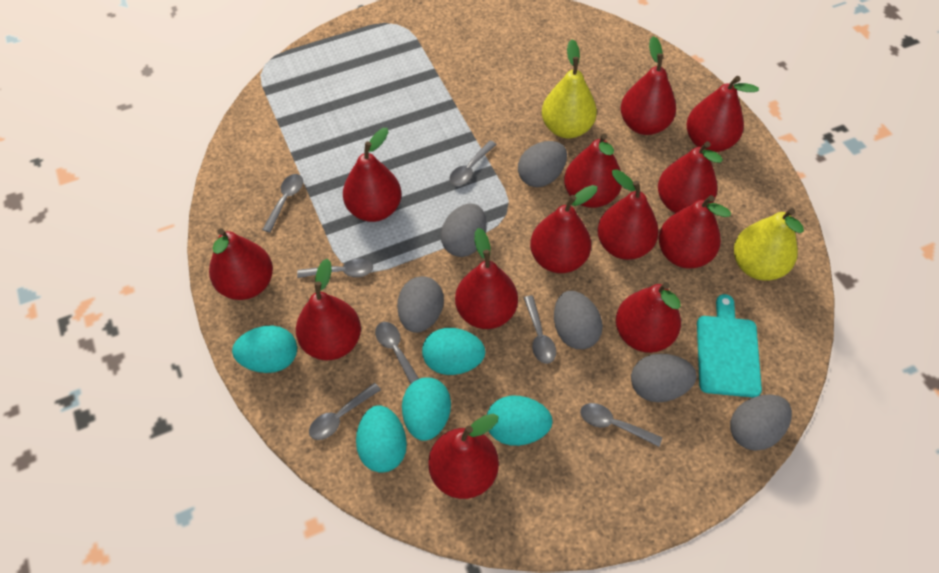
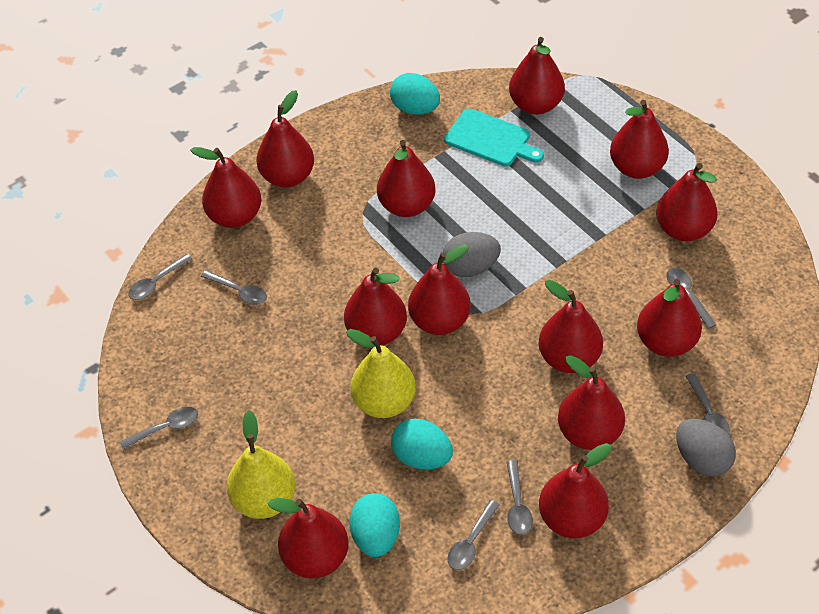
grey egg: 6 -> 2
turquoise egg: 5 -> 3

